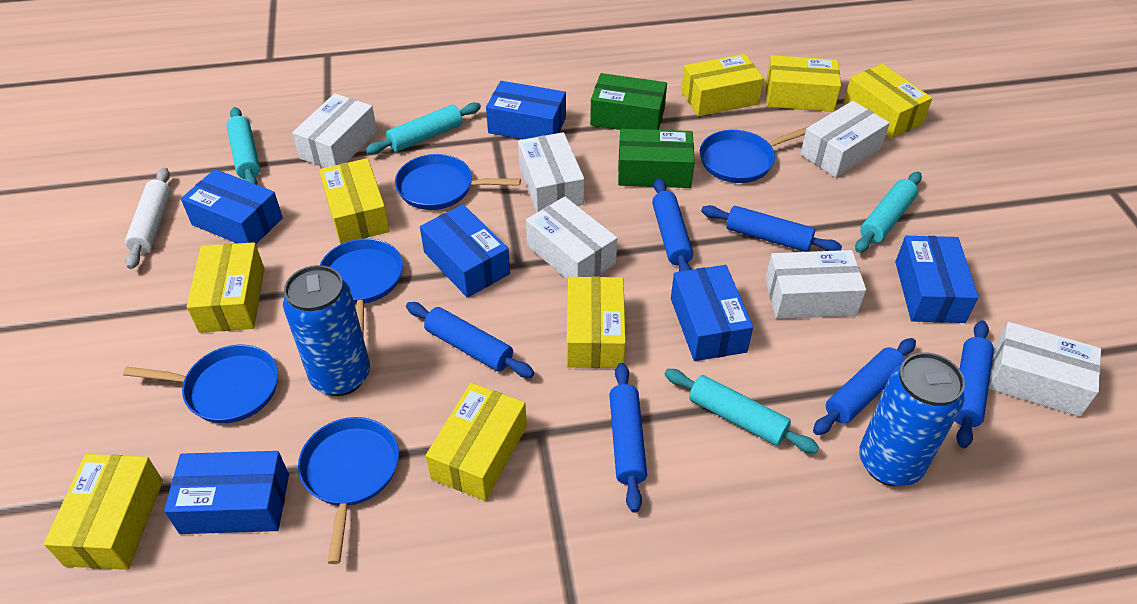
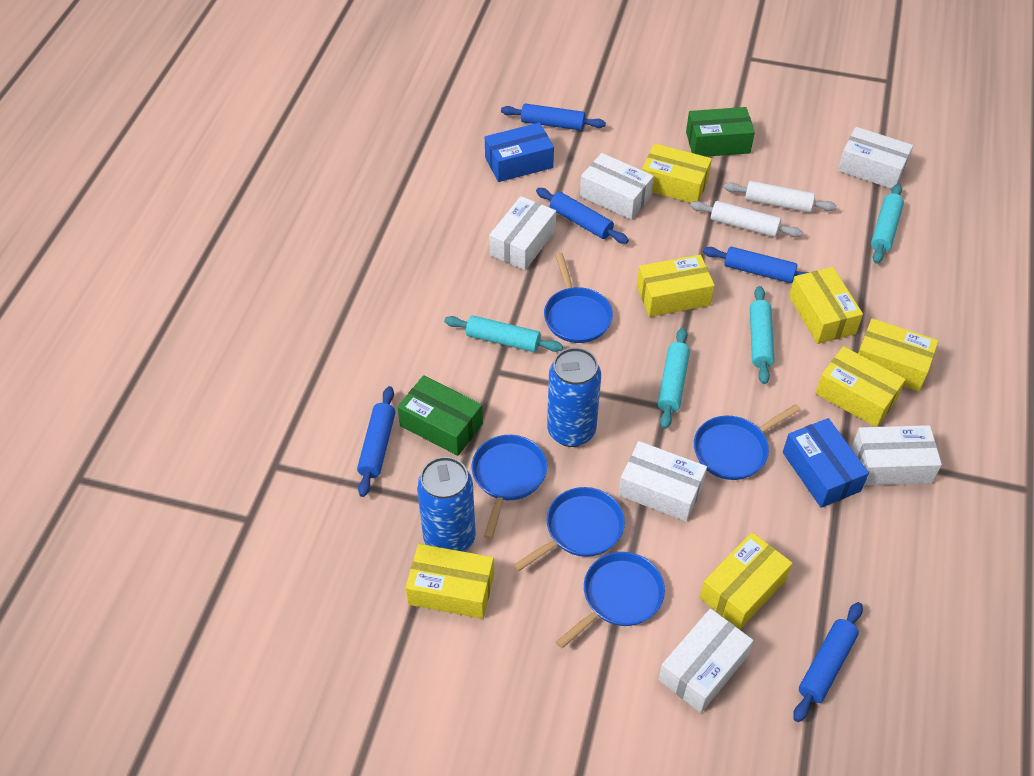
blue box: 6 -> 2
blue rolling pin: 6 -> 5
white rolling pin: 1 -> 2
yellow box: 8 -> 7

